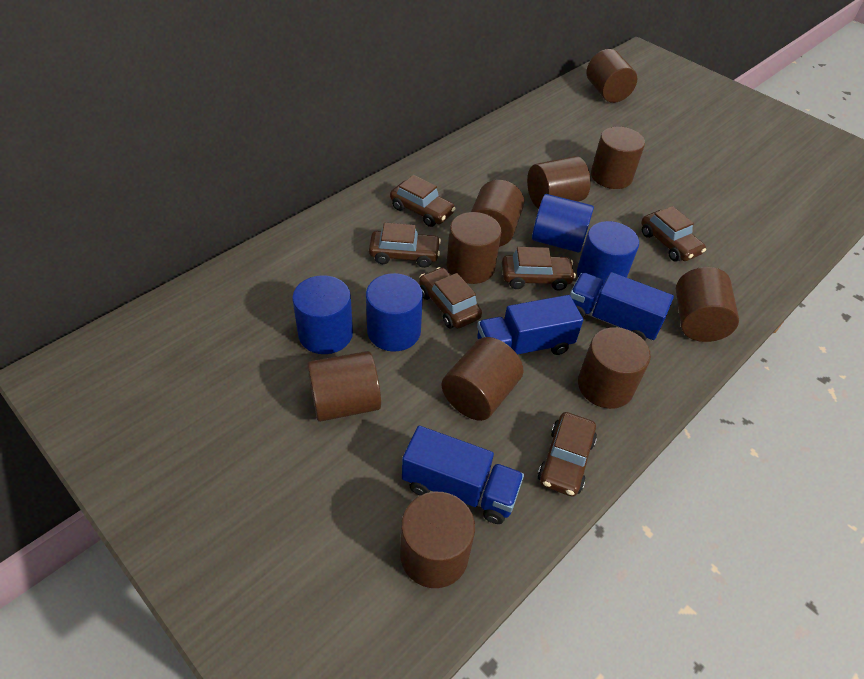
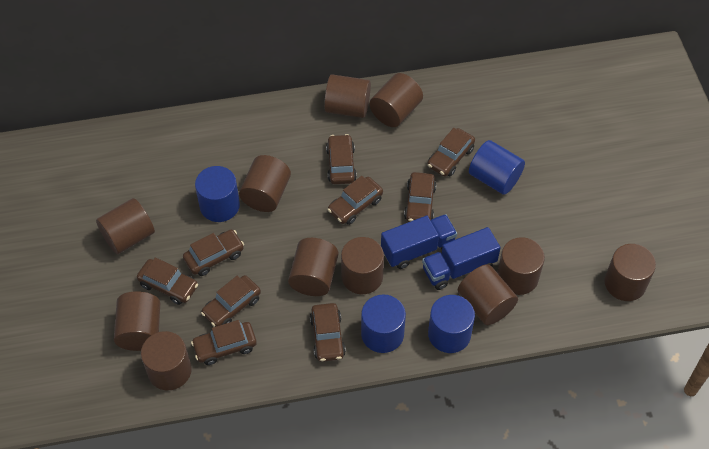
blue truck: 3 -> 2
brown car: 6 -> 9
brown cylinder: 10 -> 11

